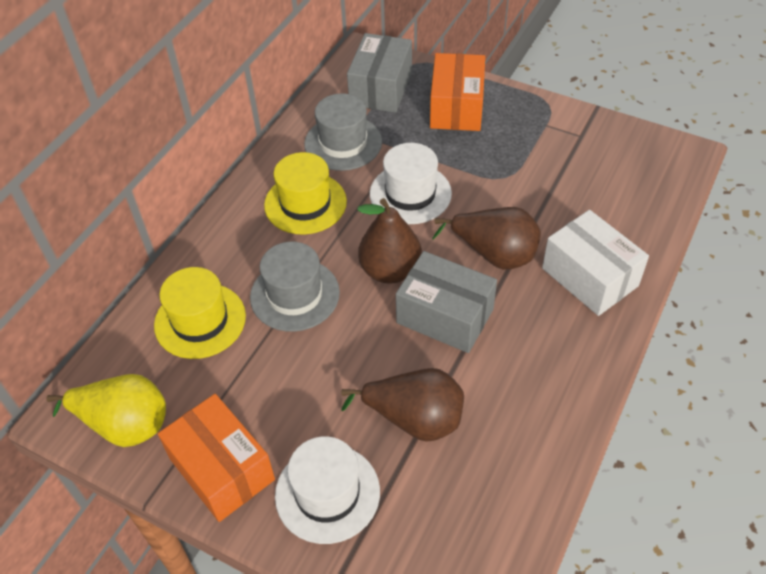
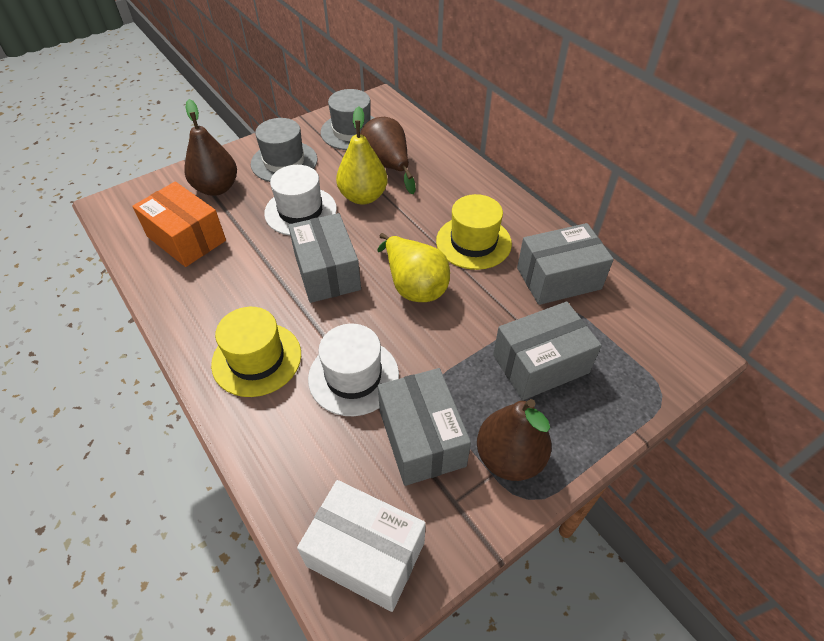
grey box: 2 -> 4
orange box: 2 -> 1
yellow pear: 1 -> 2

